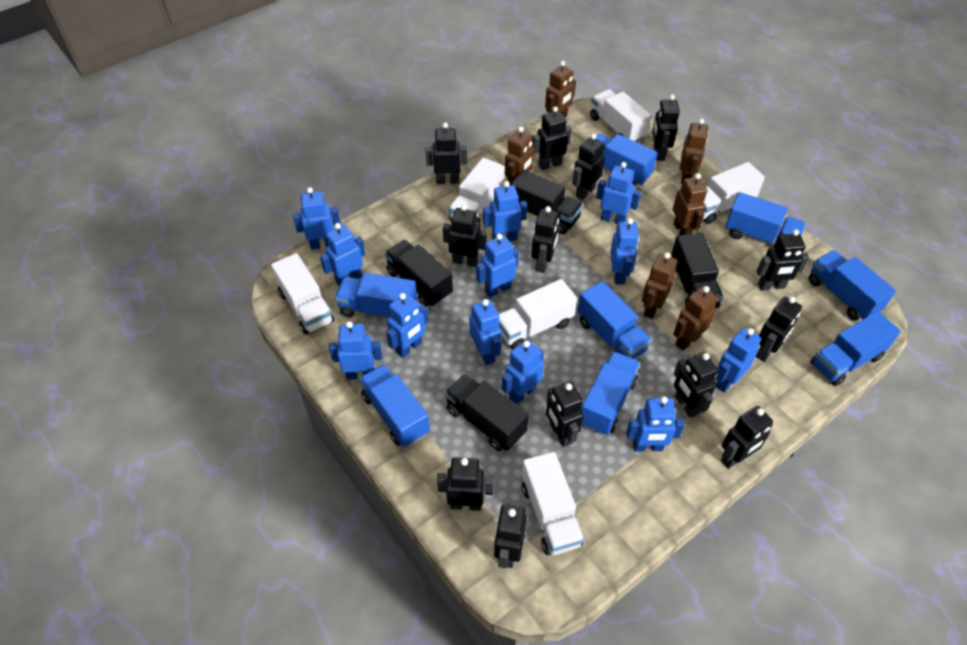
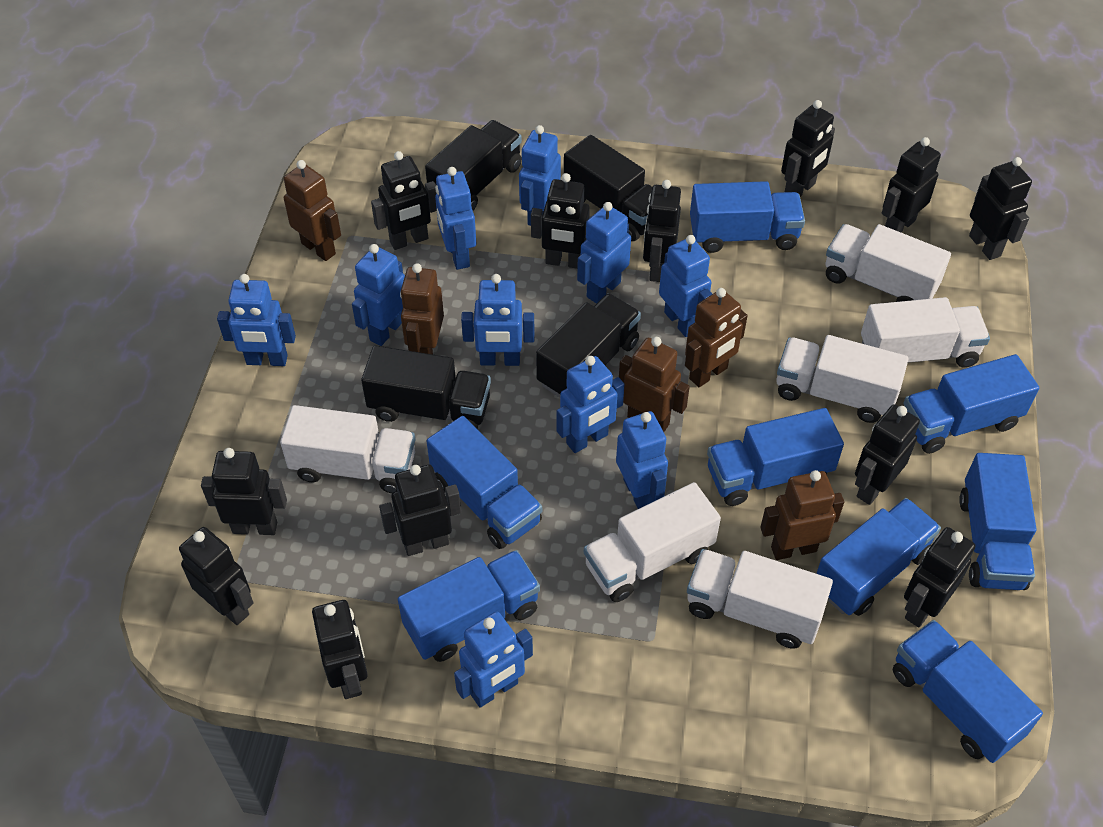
black robot: 13 -> 12
blue robot: 12 -> 10
brown robot: 6 -> 5

